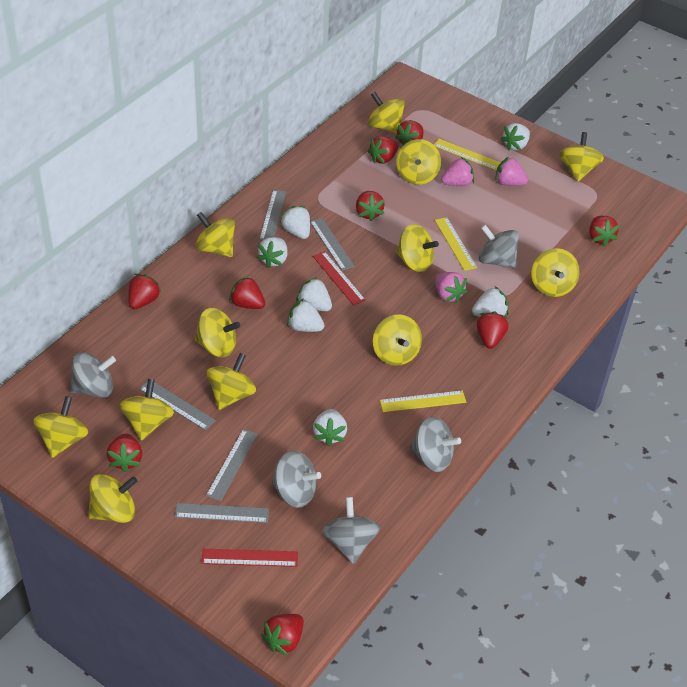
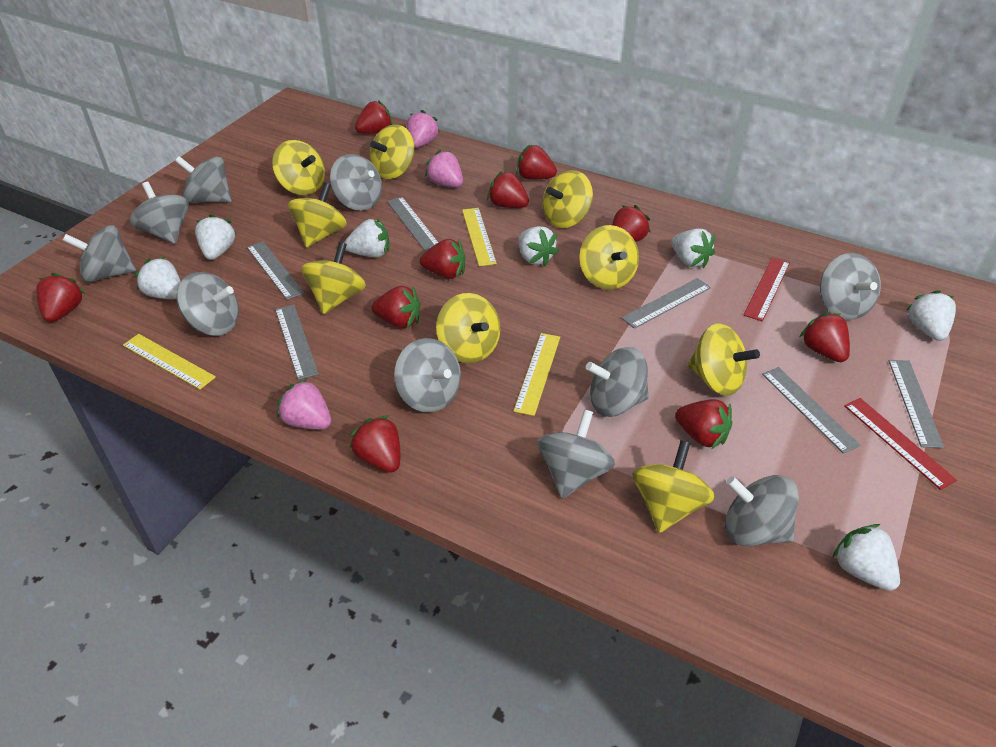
grey ruler: 5 -> 6
grey spinning top: 5 -> 10
red strawberry: 9 -> 10
yellow spinning top: 12 -> 9

